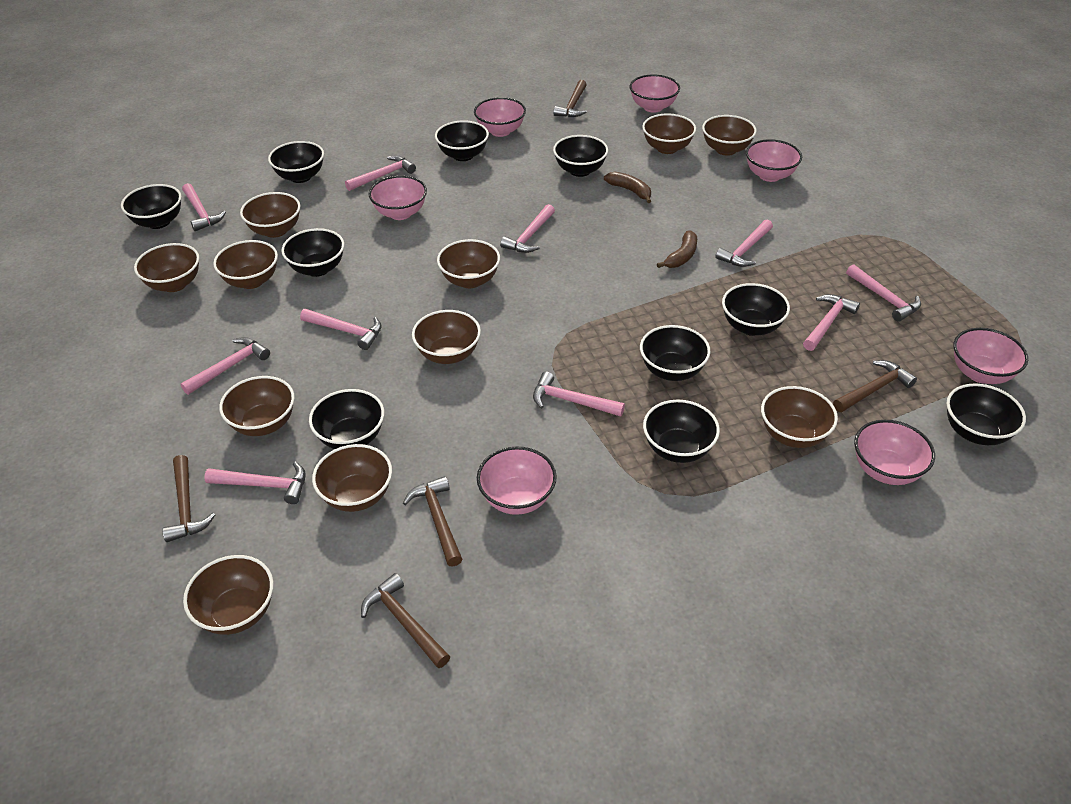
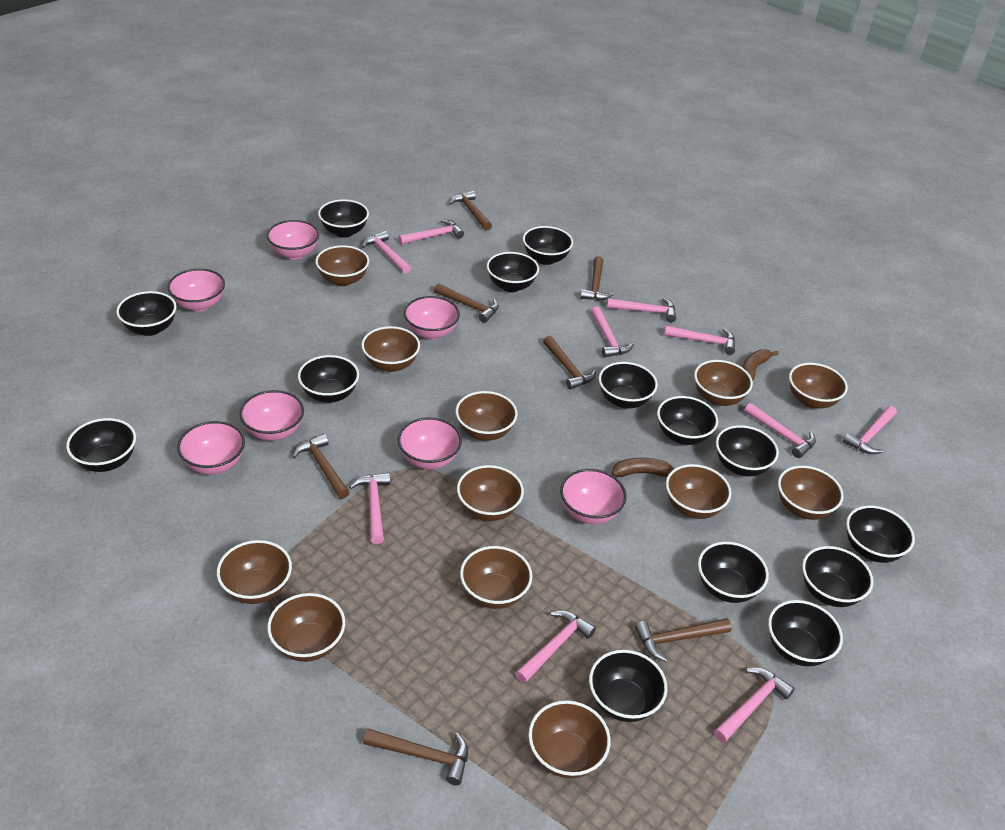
black bowl: 10 -> 14
brown bowl: 11 -> 12
brown hammer: 5 -> 7

